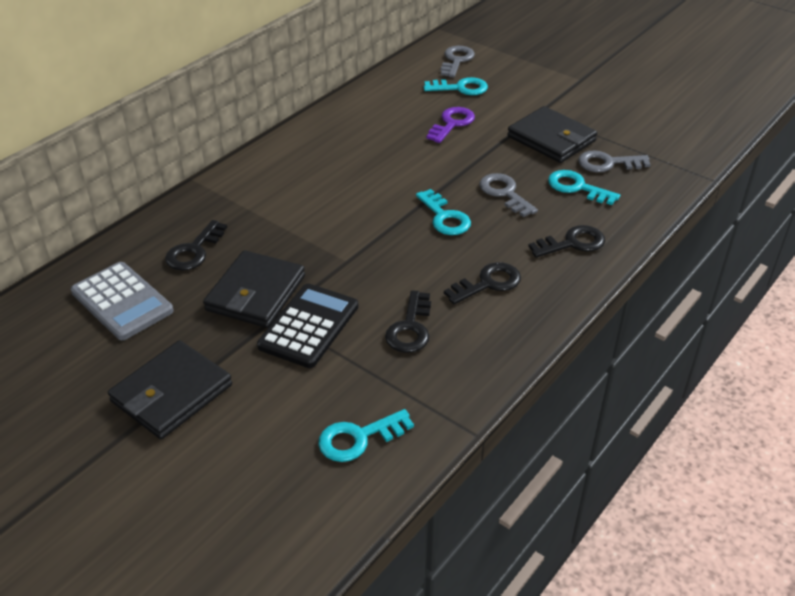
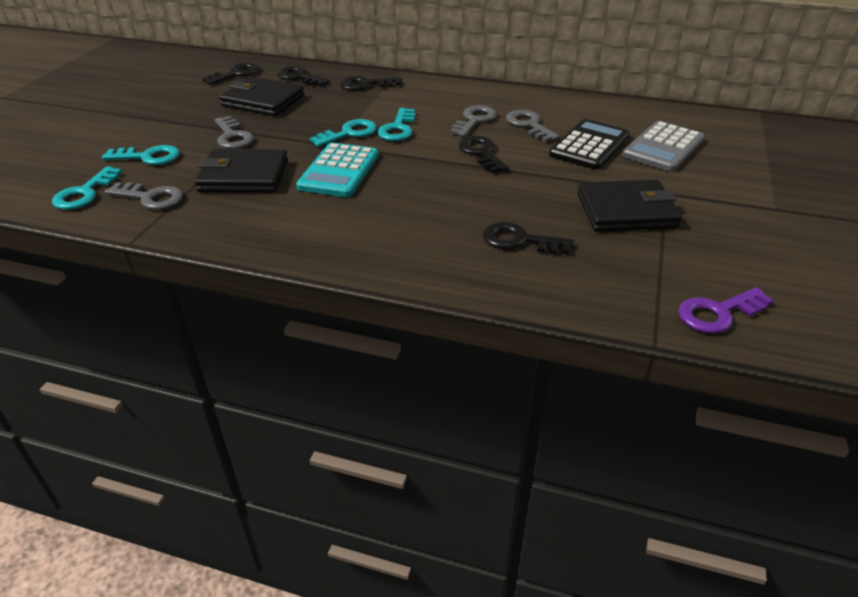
black key: 4 -> 5
grey key: 3 -> 4
turquoise calculator: 0 -> 1

